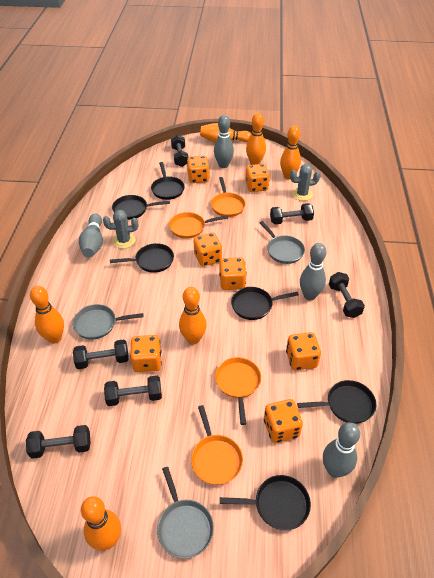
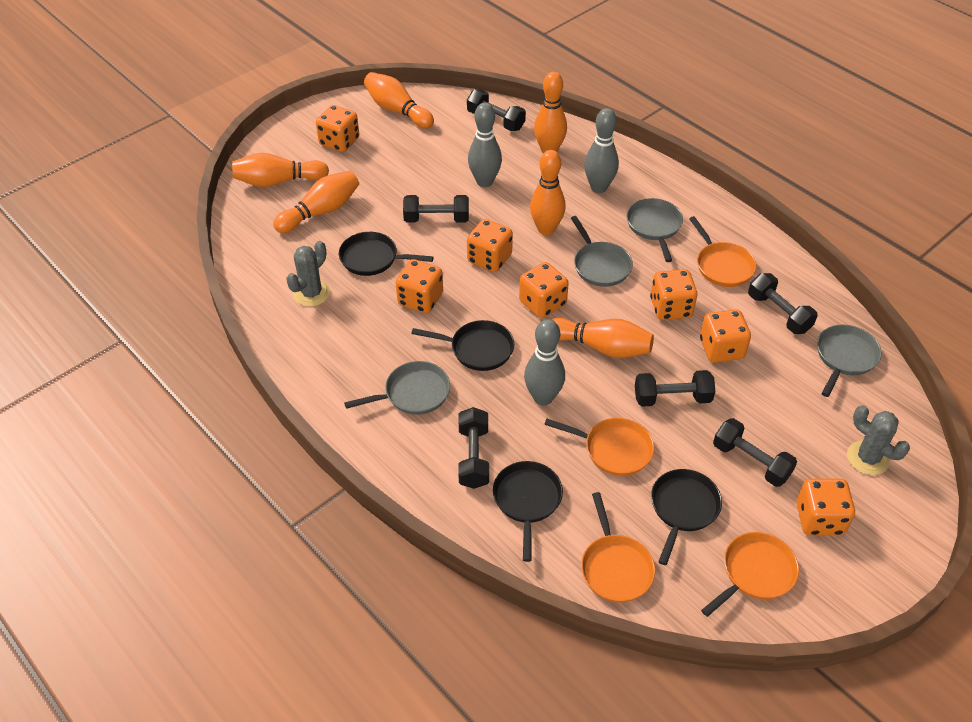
black pan: 6 -> 4
grey bowling pin: 4 -> 3
grey pan: 3 -> 4

